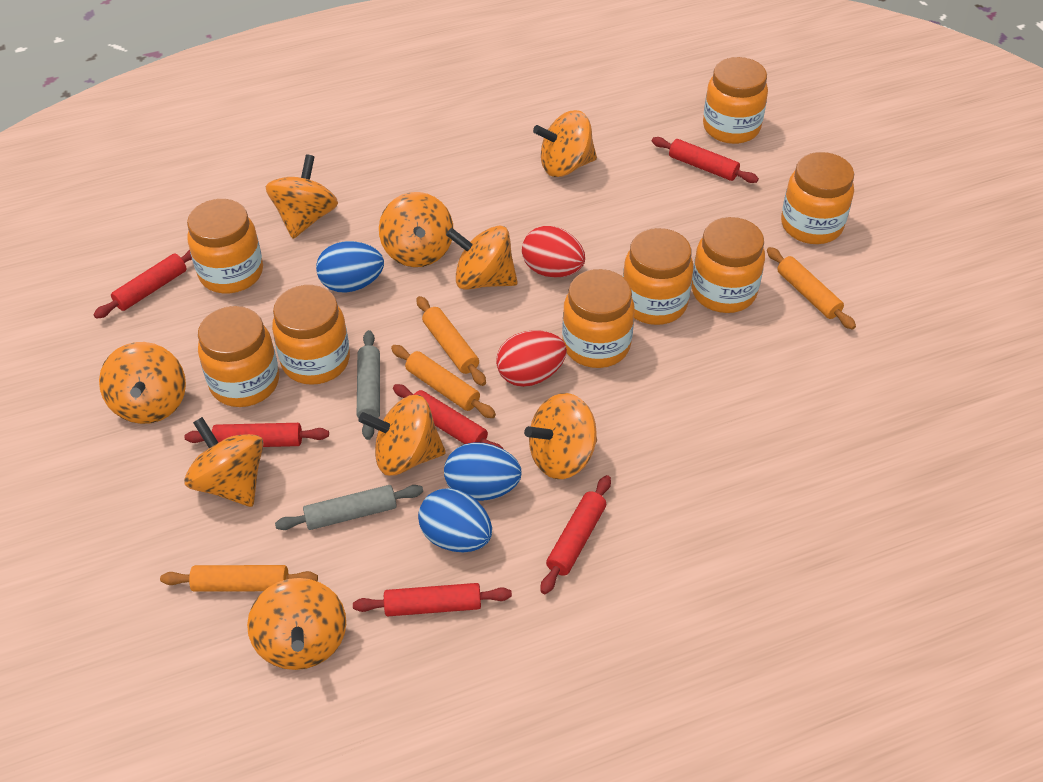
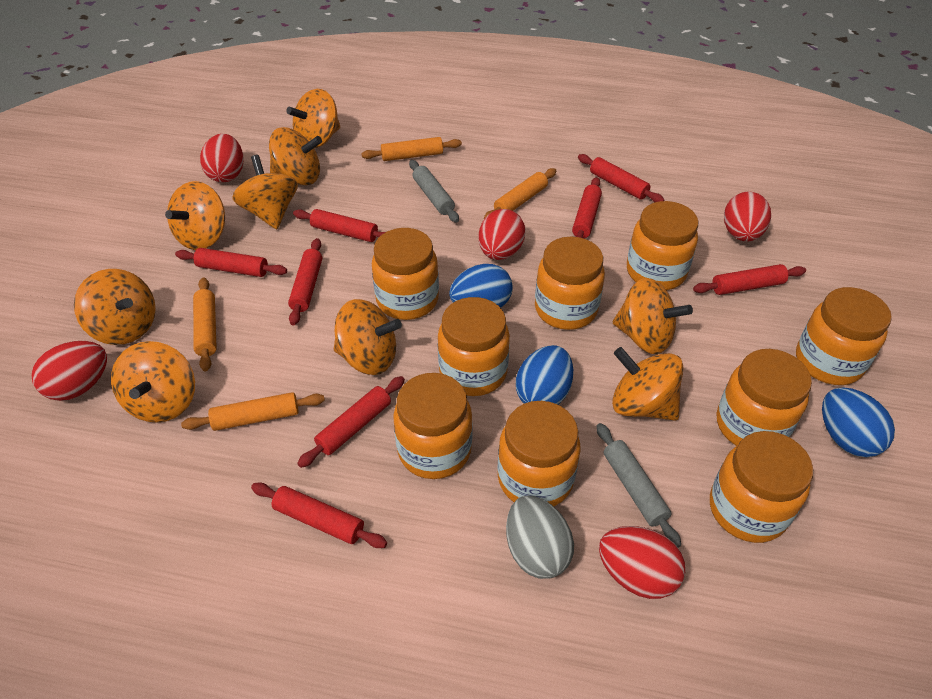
grey egg: 0 -> 1
orange jar: 8 -> 9
red egg: 2 -> 5
red rolling pin: 6 -> 8

